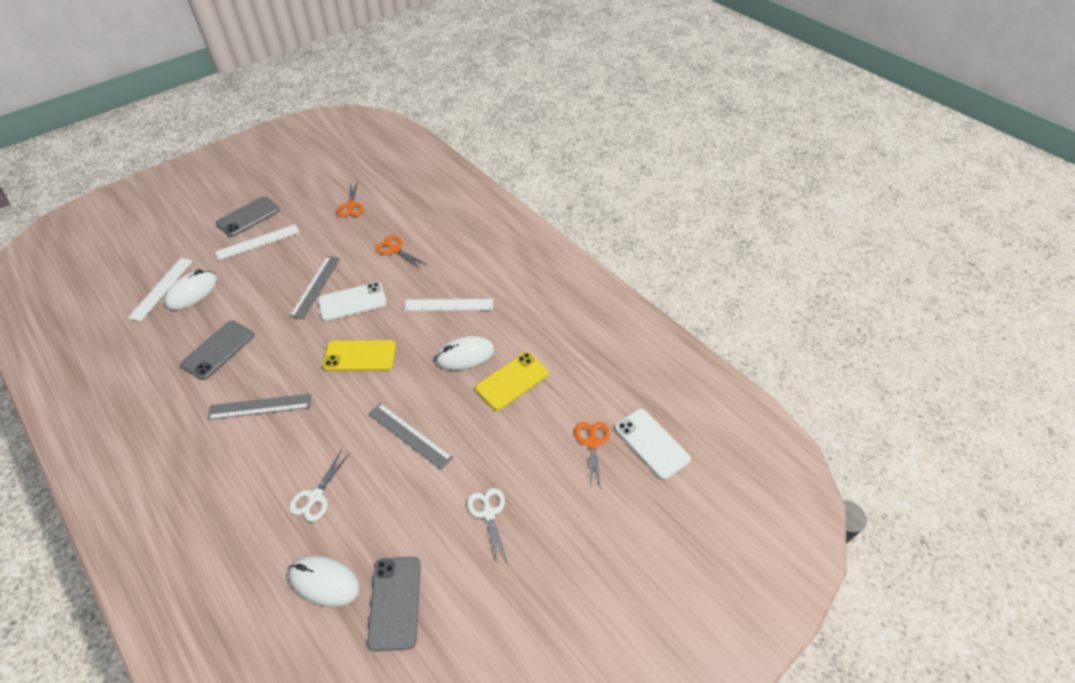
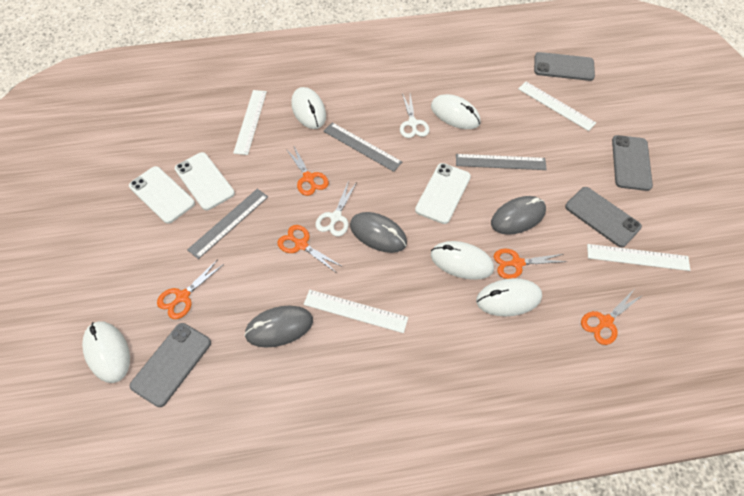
grey mouse: 0 -> 3
grey phone: 3 -> 4
orange scissors: 3 -> 5
white mouse: 3 -> 5
white phone: 2 -> 3
white ruler: 3 -> 4
yellow phone: 2 -> 0

